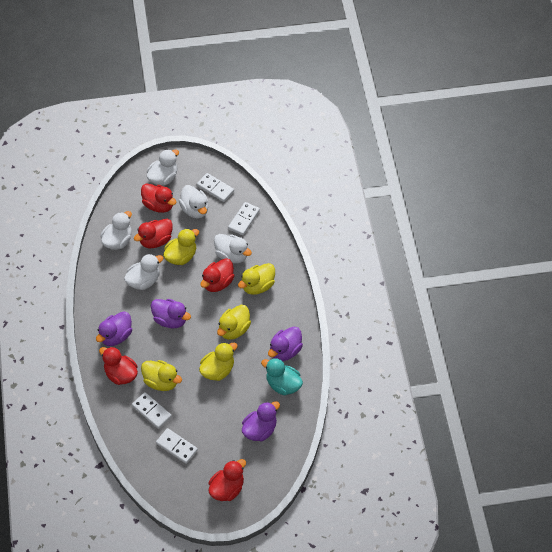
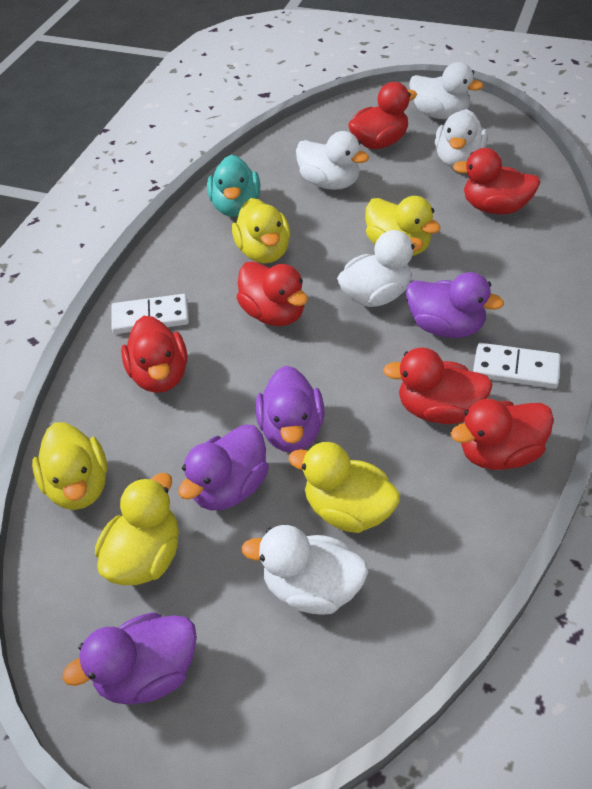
red duck: 5 -> 6
white domino: 4 -> 2

